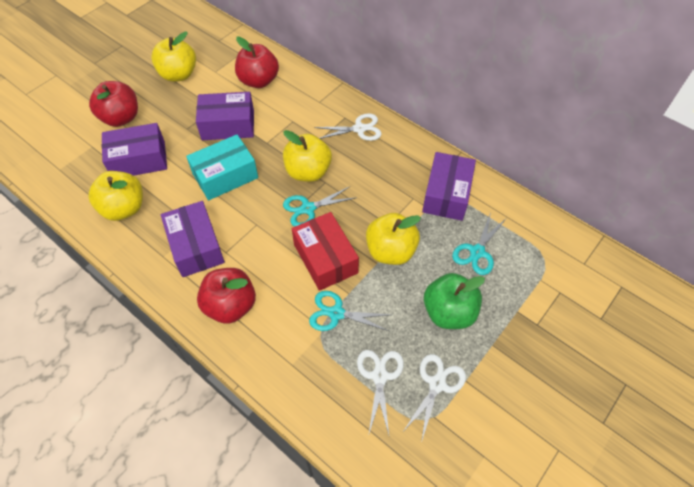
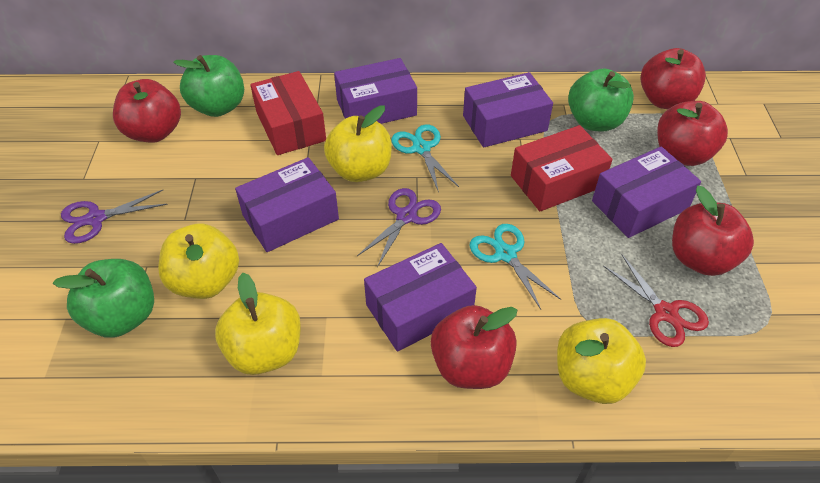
green apple: 1 -> 3
purple box: 4 -> 5
purple scissors: 0 -> 2
red apple: 3 -> 5
red box: 1 -> 2
red scissors: 0 -> 1
turquoise box: 1 -> 0
turquoise scissors: 3 -> 2
white scissors: 3 -> 0

